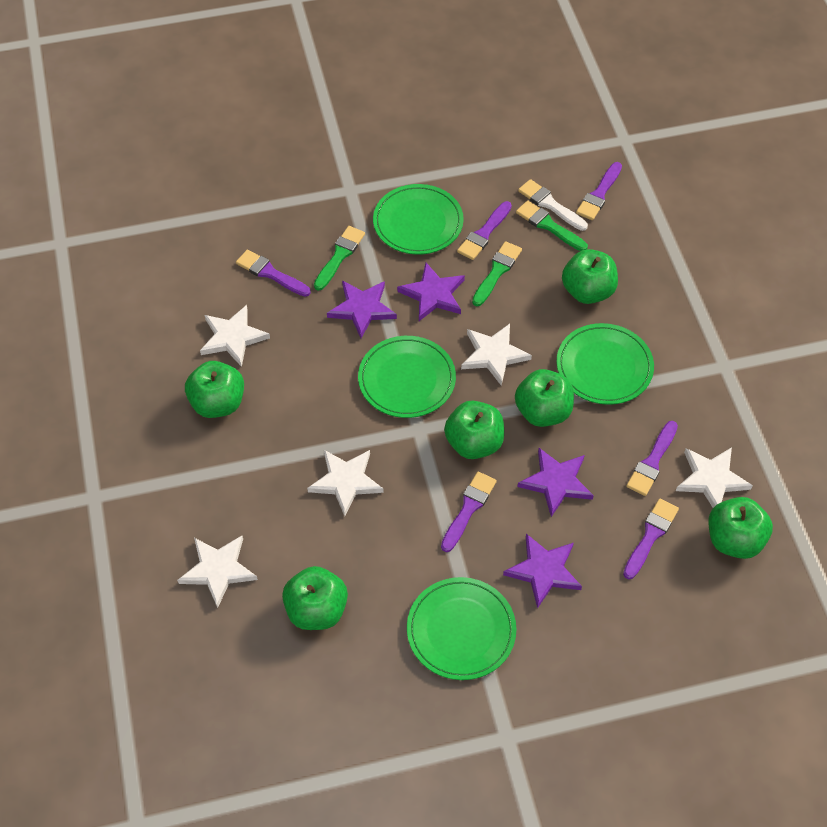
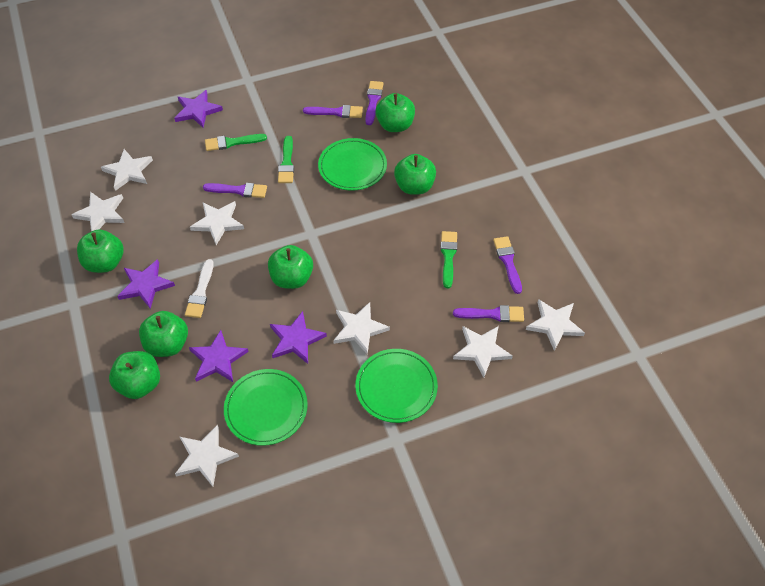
green plate: 4 -> 3
purple brush: 6 -> 5
white star: 5 -> 7

